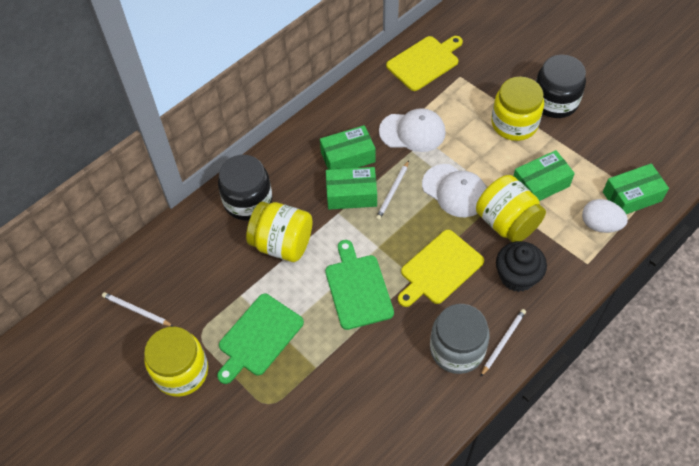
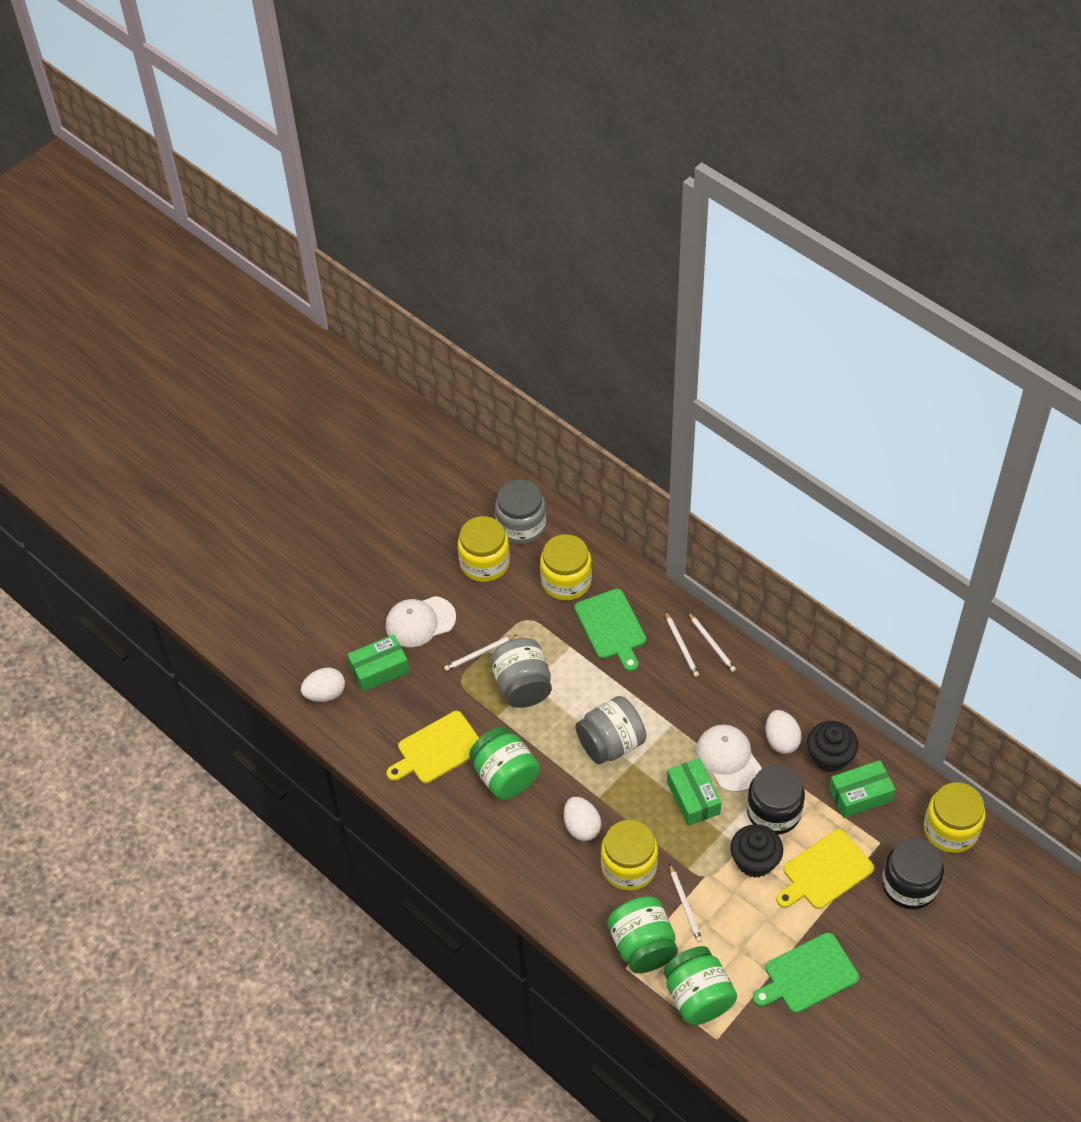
black cupcake: 1 -> 2
green box: 4 -> 3
green jar: 0 -> 3
grey jar: 1 -> 3
white egg: 1 -> 3
white pencil: 3 -> 4

